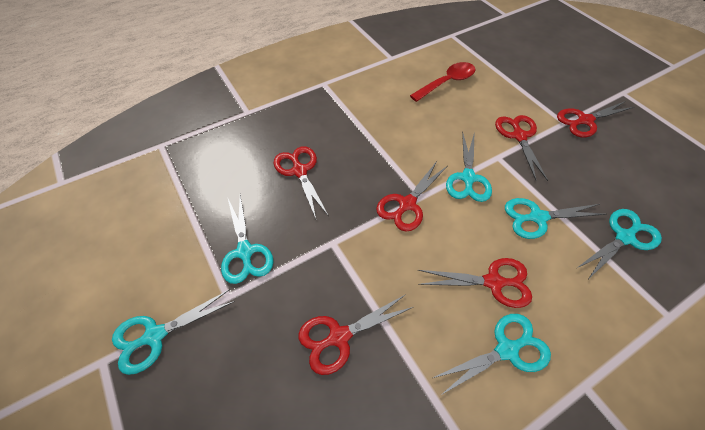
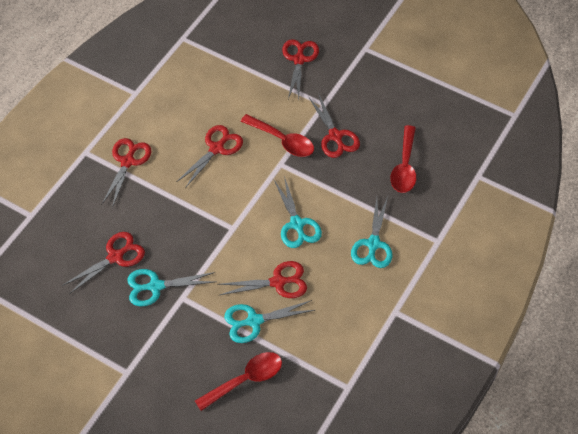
red spoon: 1 -> 3
turquoise scissors: 6 -> 4

